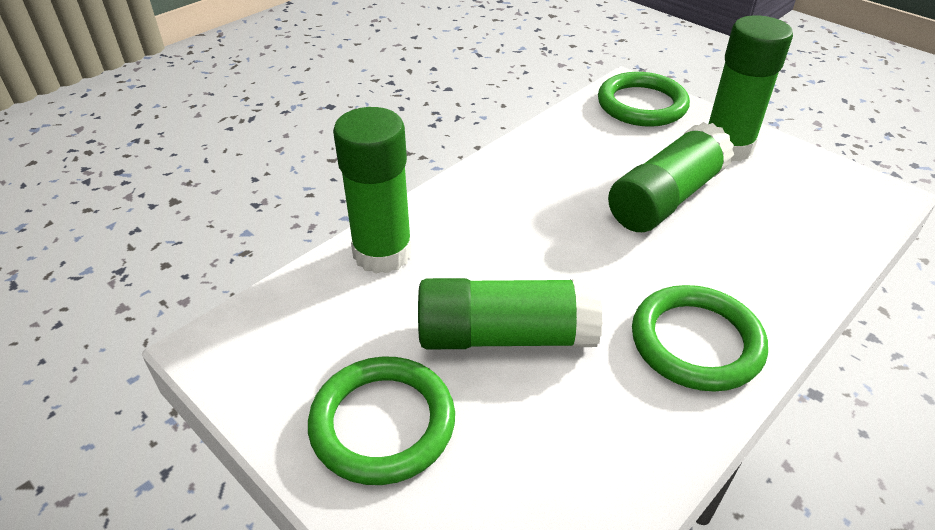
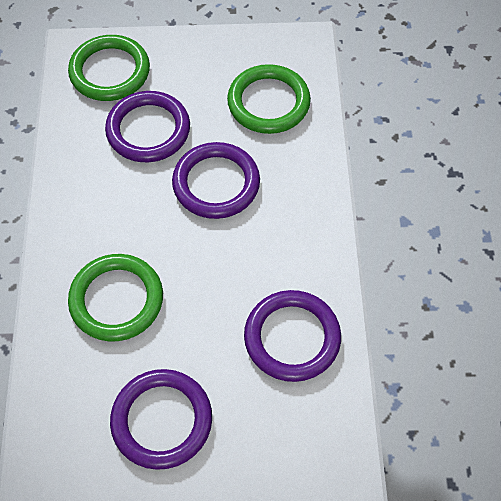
green glue stick: 4 -> 0
purple ring: 0 -> 4

